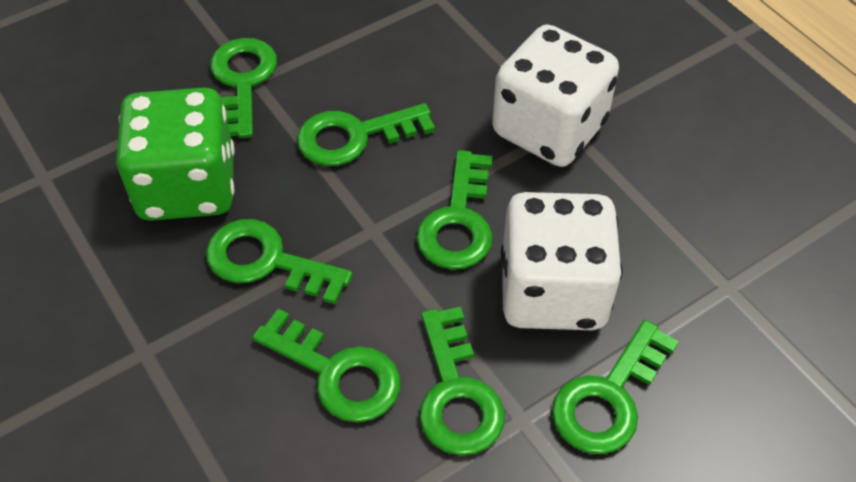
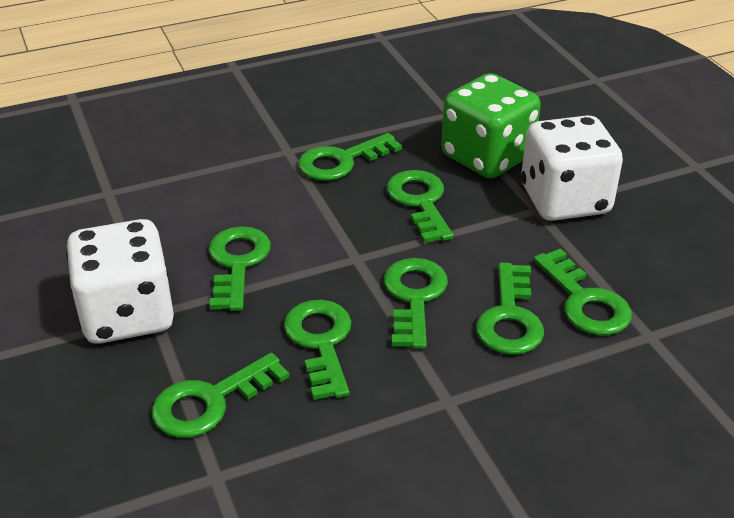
green key: 7 -> 8

